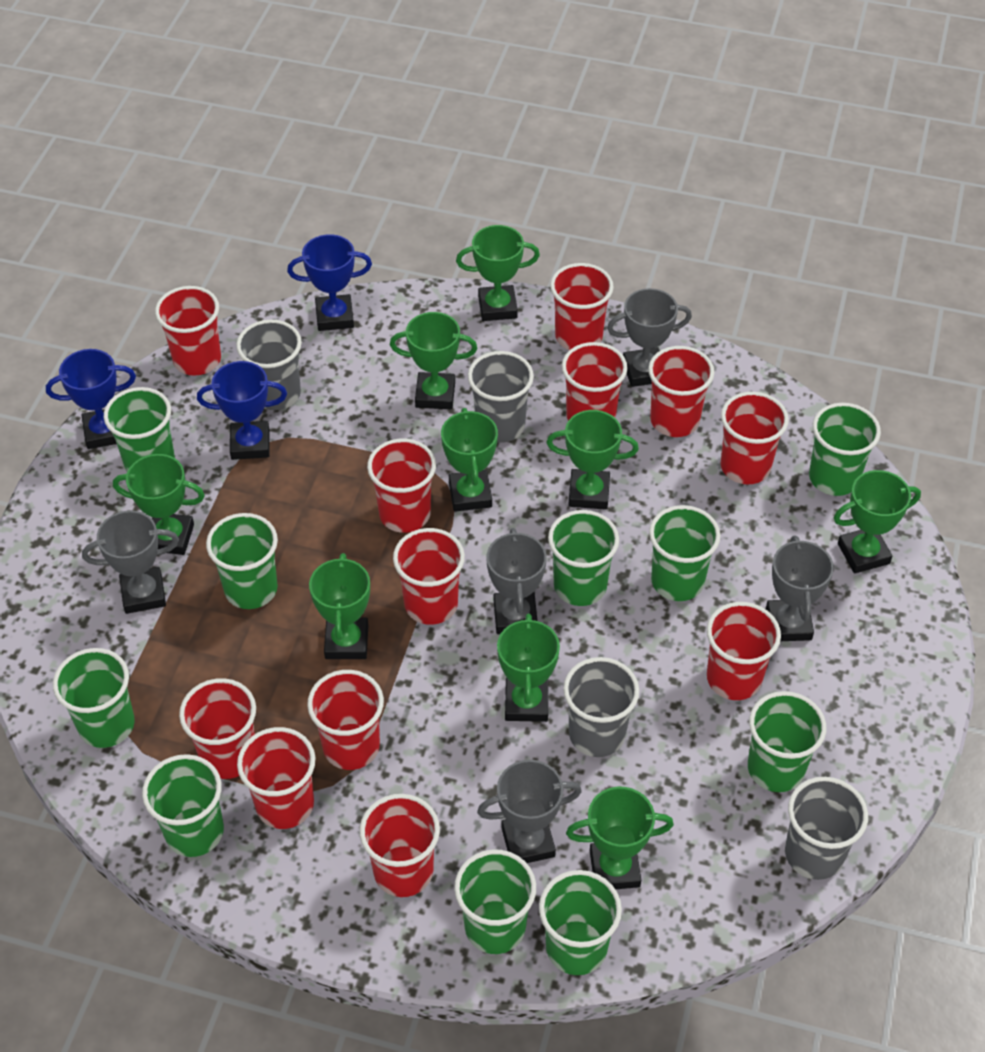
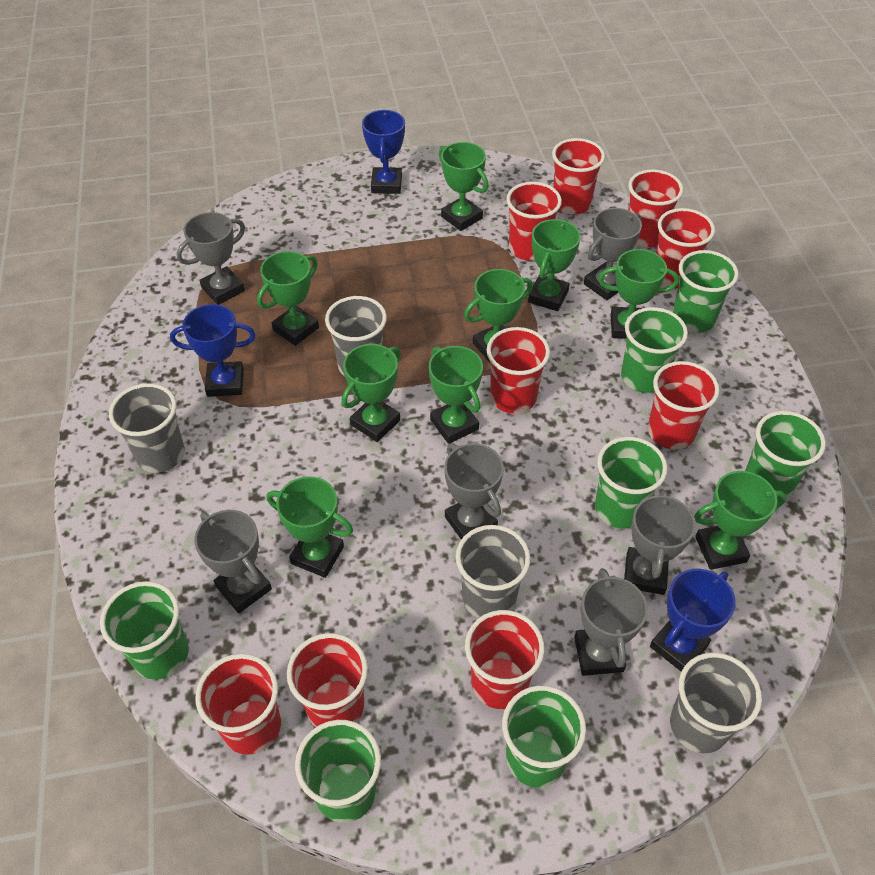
green cup: 10 -> 7
grey trophy: 5 -> 6
red cup: 12 -> 9

